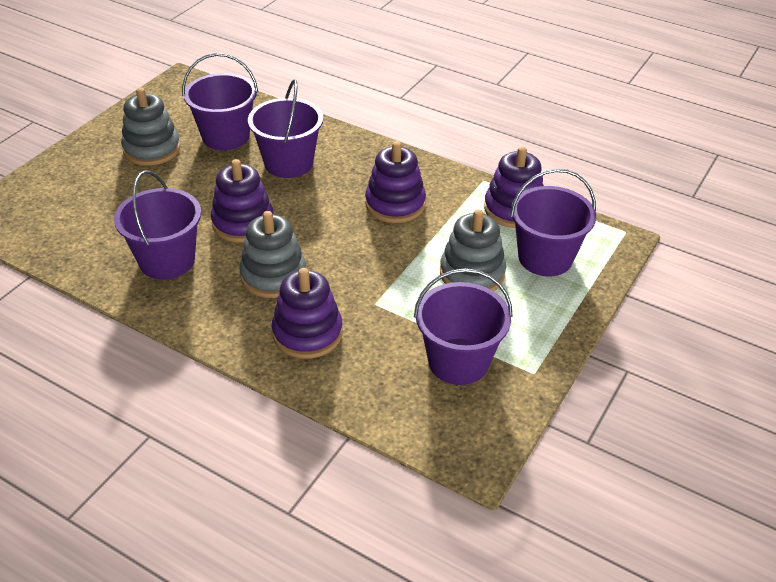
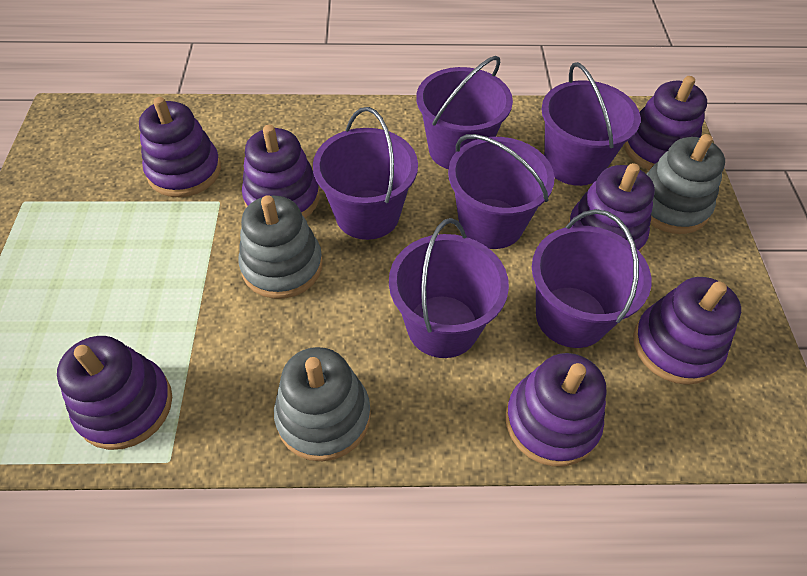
purple bucket: 5 -> 6
purple stacking toy: 4 -> 7

